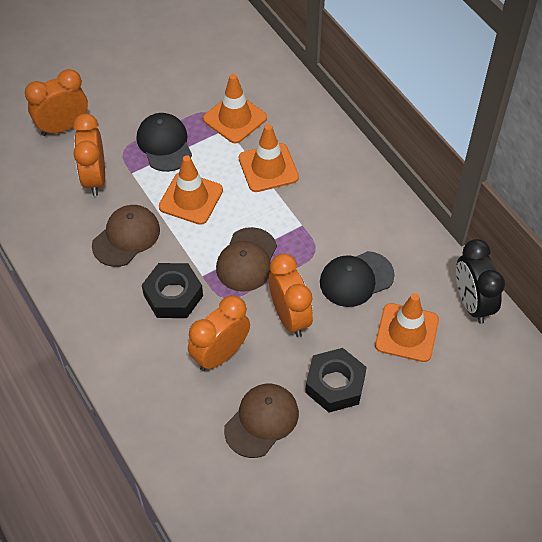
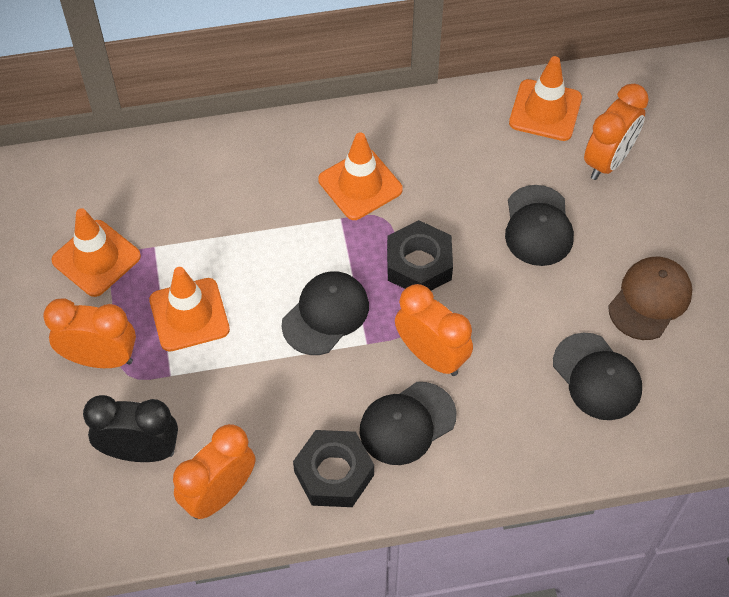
black cap: 2 -> 4
brown cap: 3 -> 1

